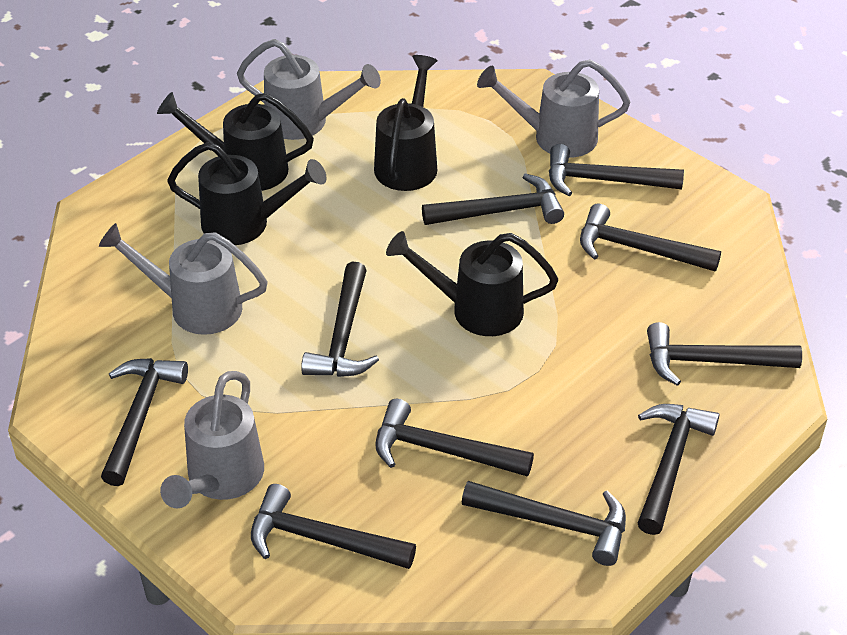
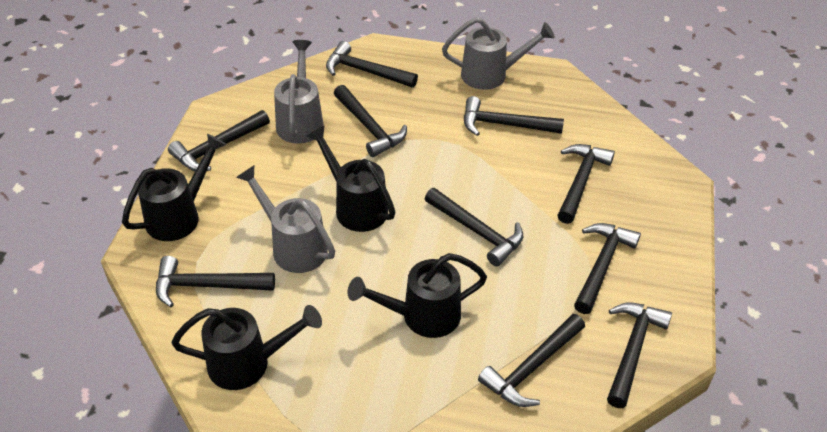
grey watering can: 4 -> 3

